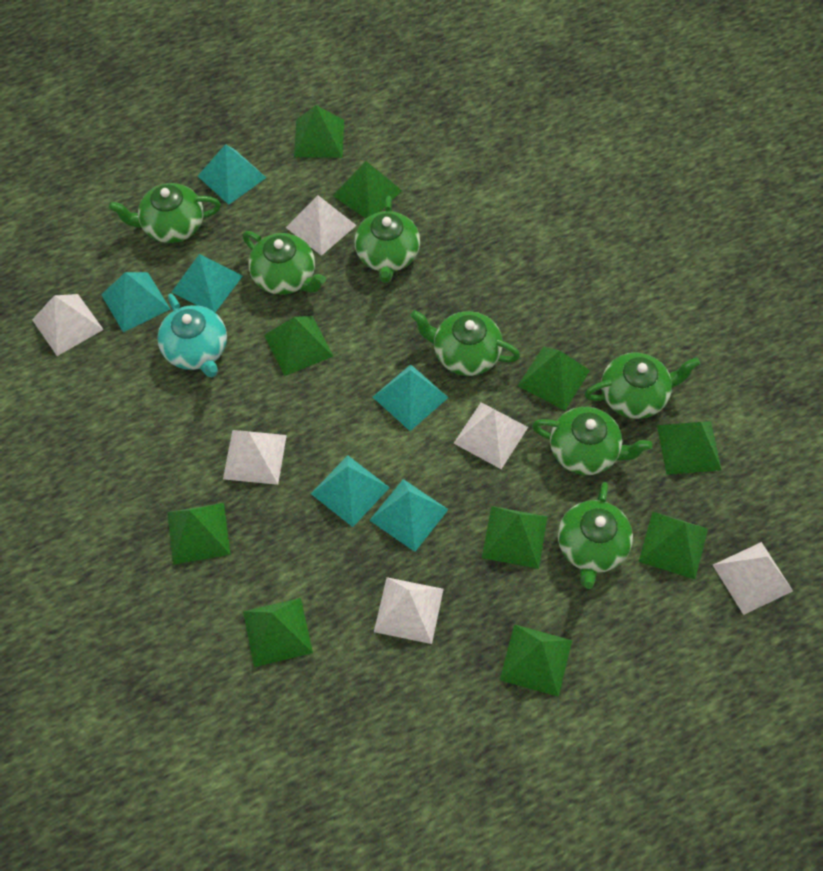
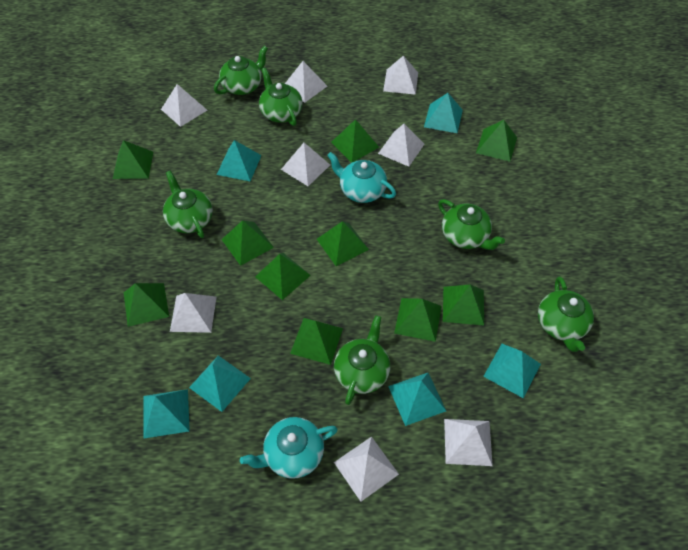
green teapot: 7 -> 6
turquoise teapot: 1 -> 2
white pyramid: 6 -> 8

